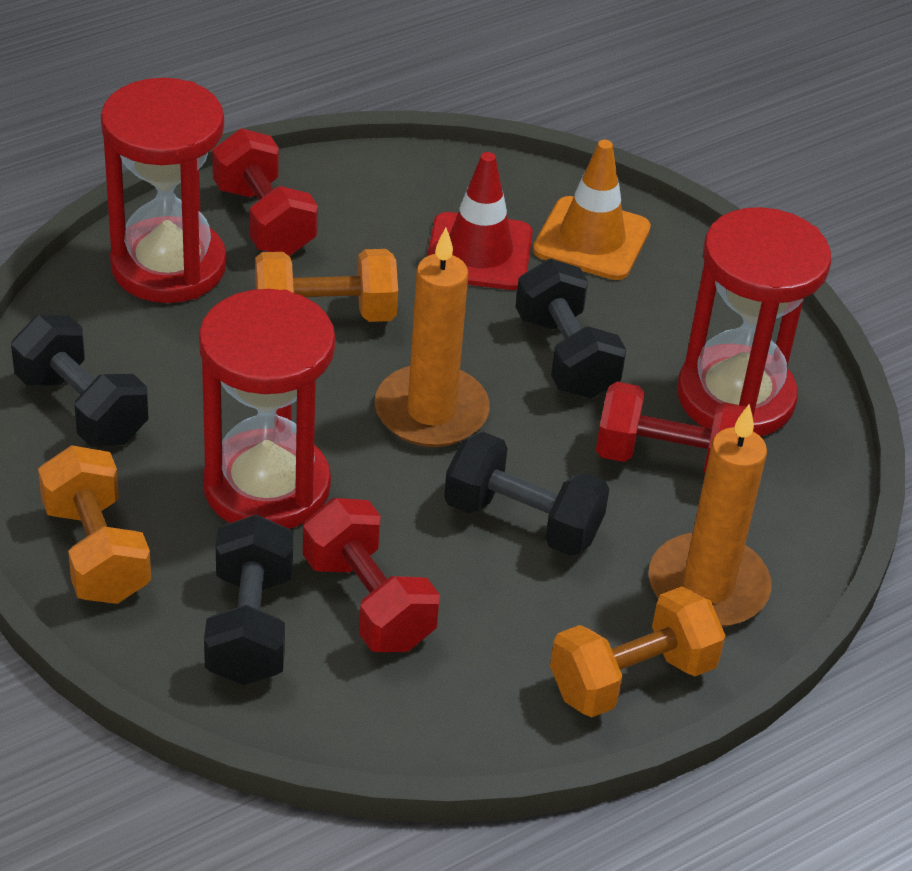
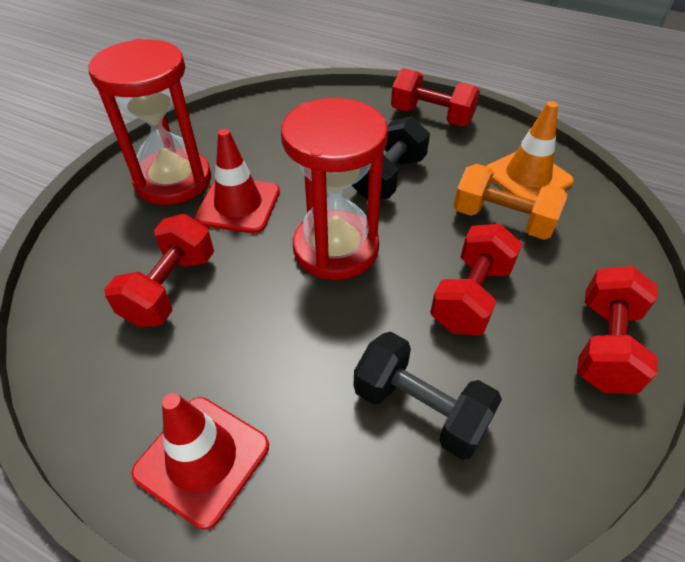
black dumbbell: 4 -> 2
orange candle: 2 -> 0
orange dumbbell: 3 -> 1
red dumbbell: 3 -> 4
red hourglass: 3 -> 2
red traffic cone: 1 -> 2

